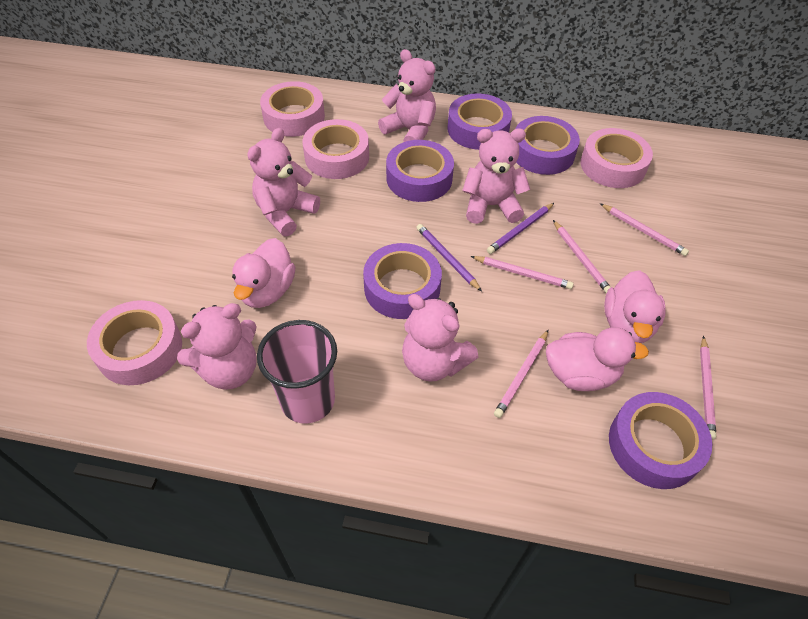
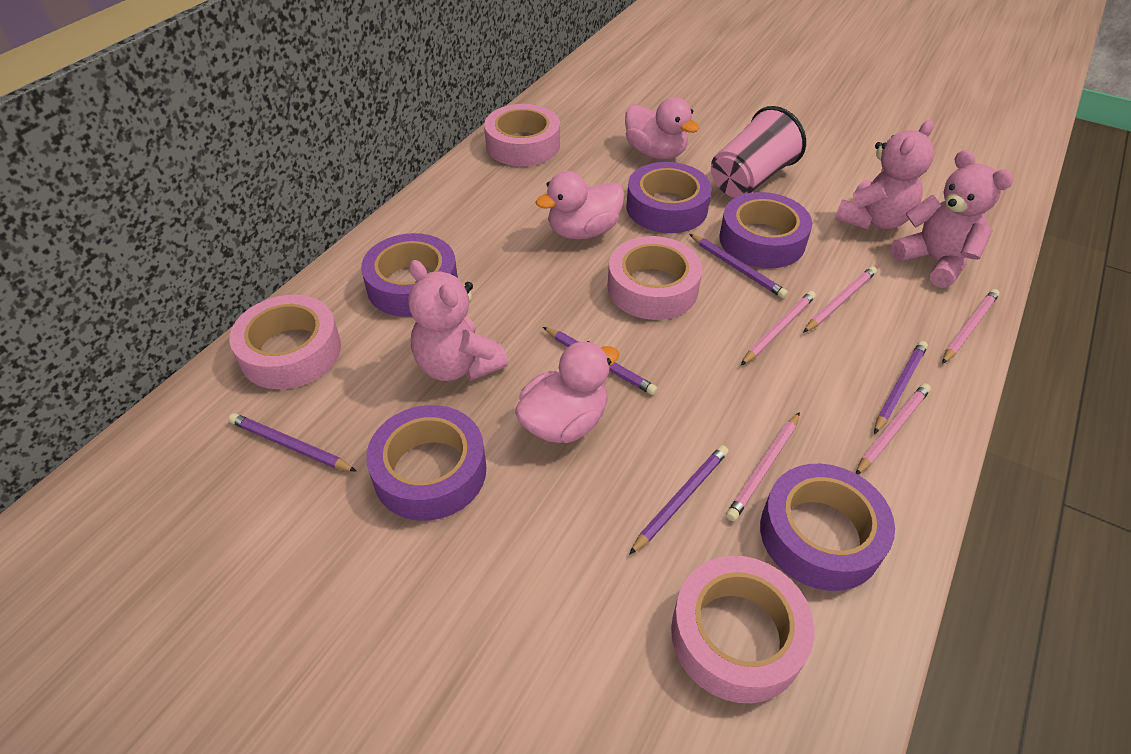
pink teddy bear: 5 -> 3
purple pencil: 2 -> 5

